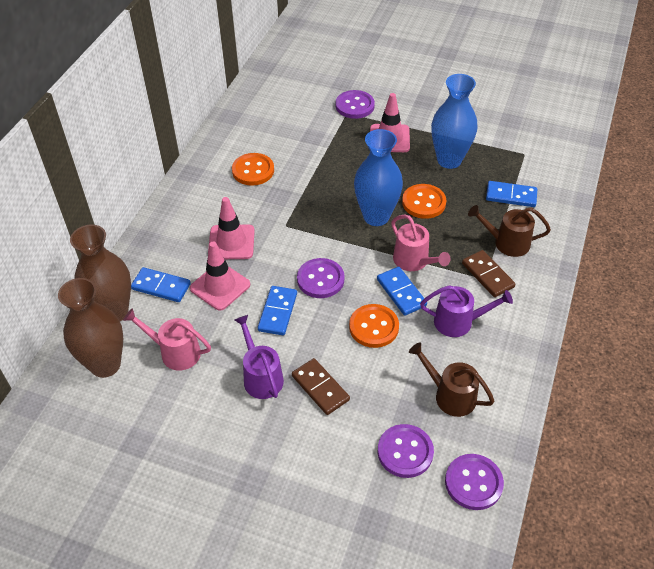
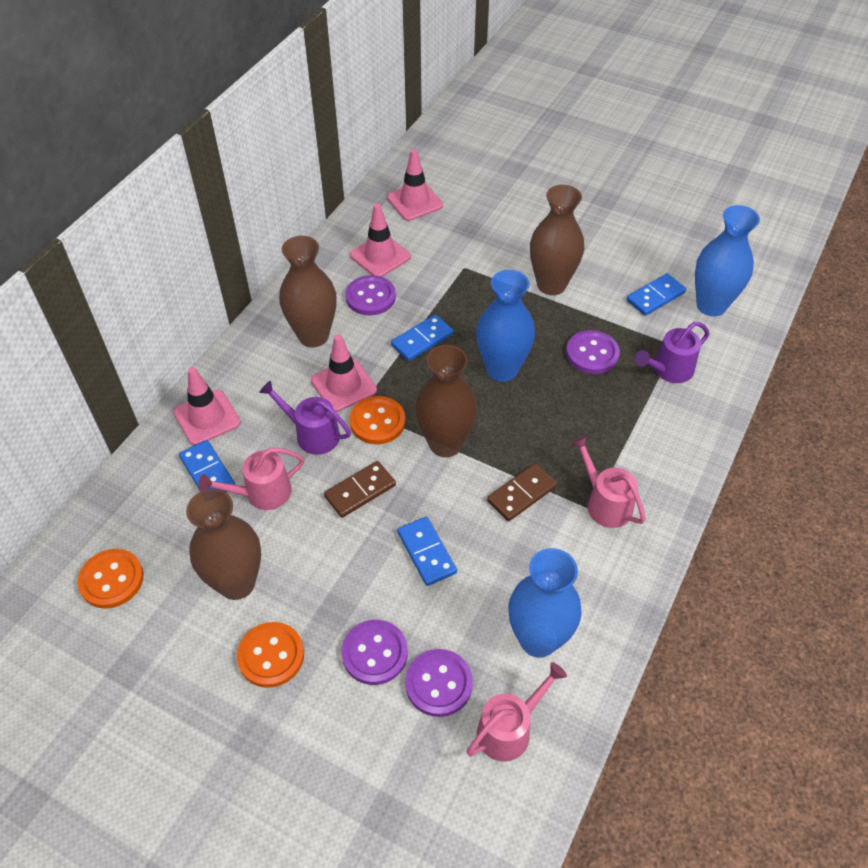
blue vase: 2 -> 3
brown vase: 2 -> 4
brown watering can: 2 -> 0
pink traffic cone: 3 -> 4
pink watering can: 2 -> 3

